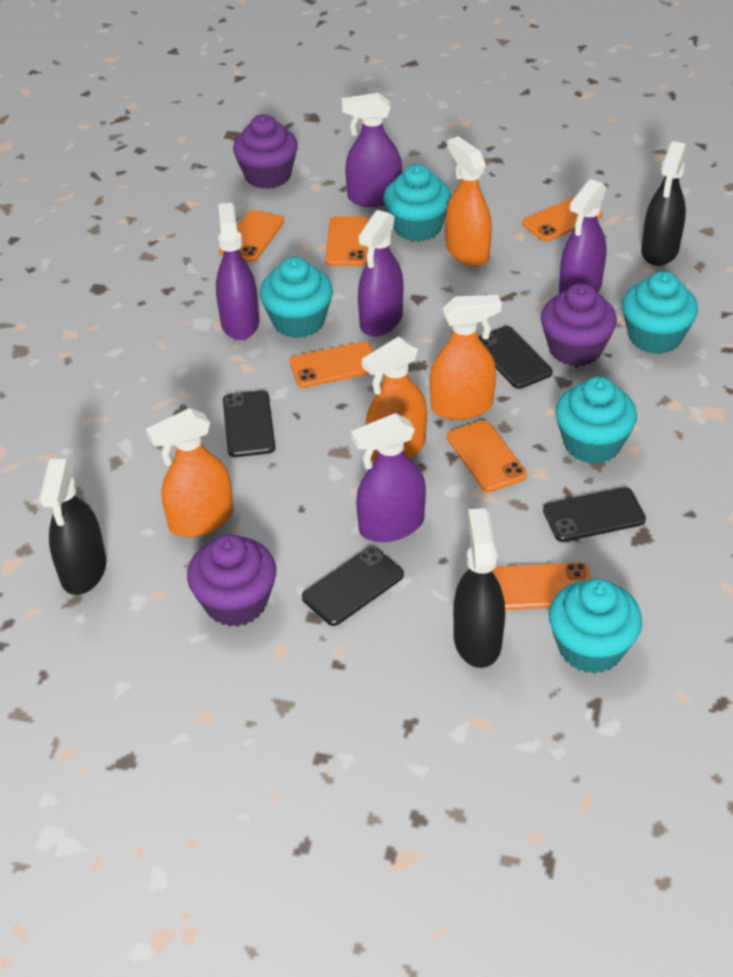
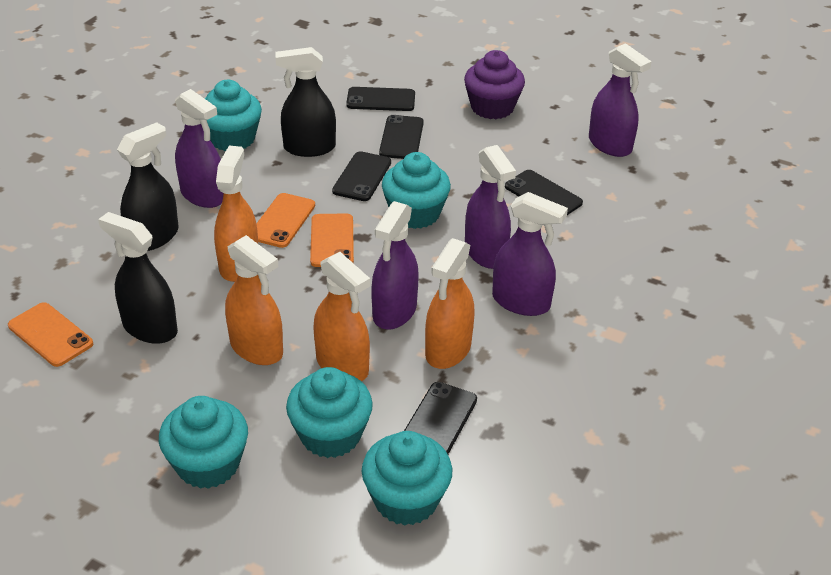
black phone: 4 -> 5
orange phone: 6 -> 3
purple cupcake: 3 -> 1

